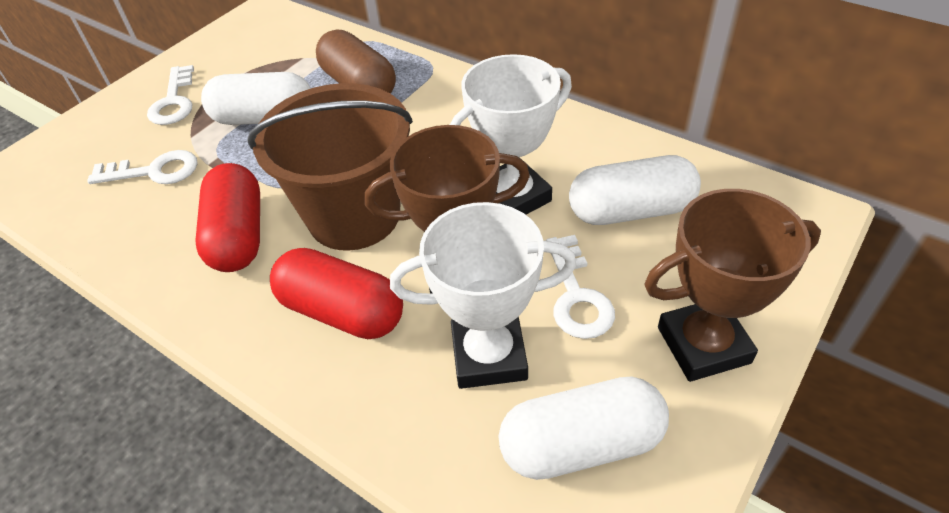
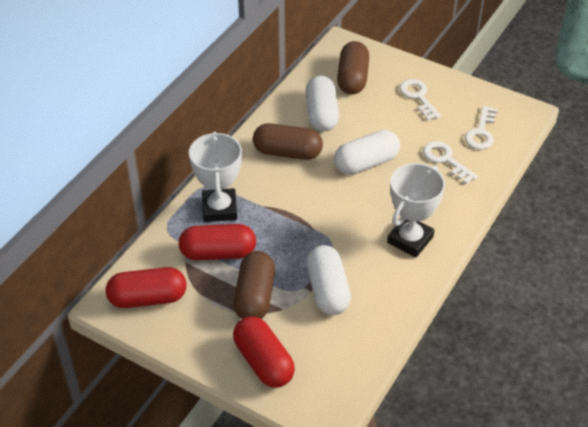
brown bucket: 1 -> 0
brown capsule: 1 -> 3
brown trophy: 2 -> 0
red capsule: 2 -> 3

